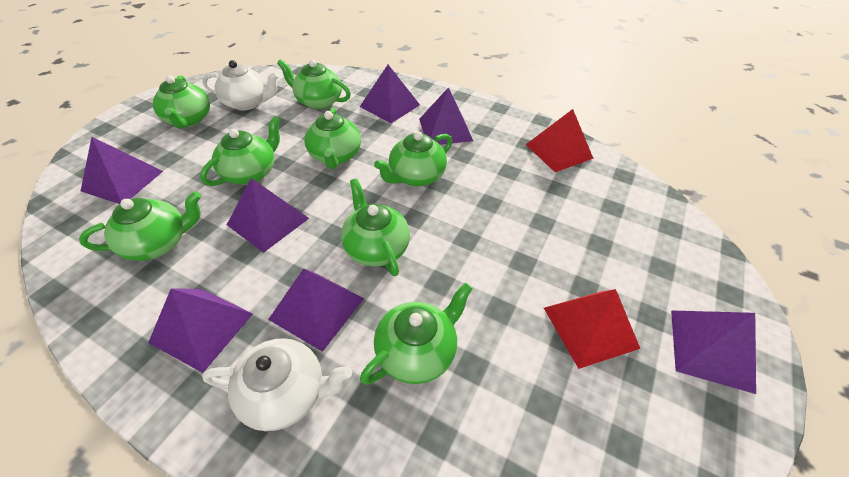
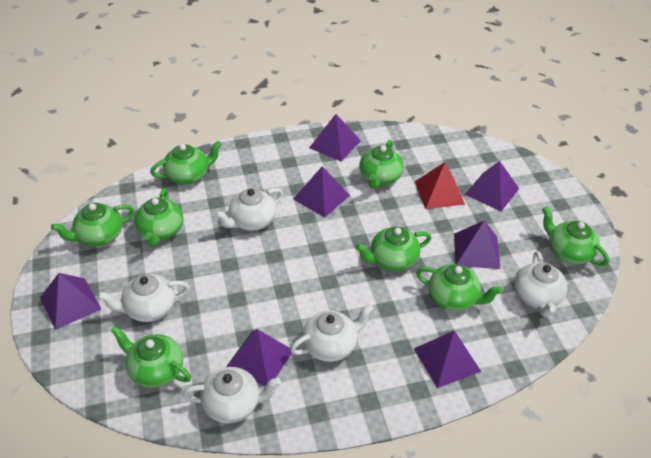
red pyramid: 2 -> 1
white teapot: 2 -> 5

